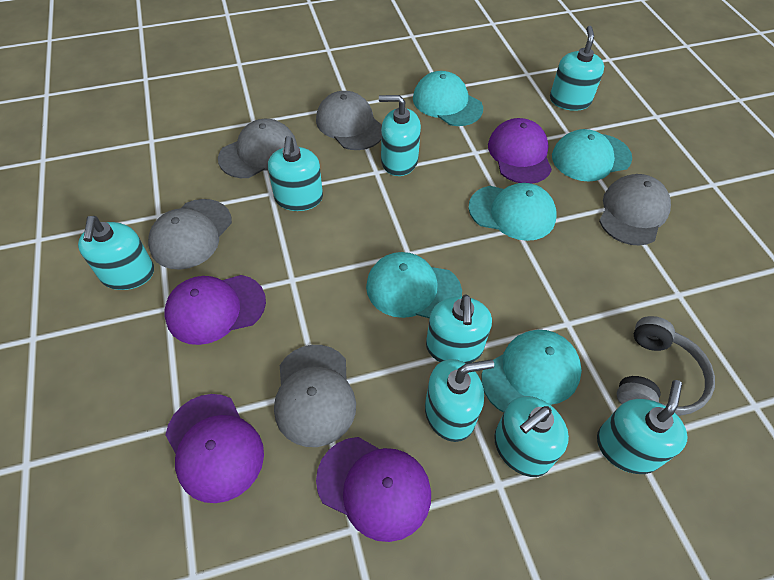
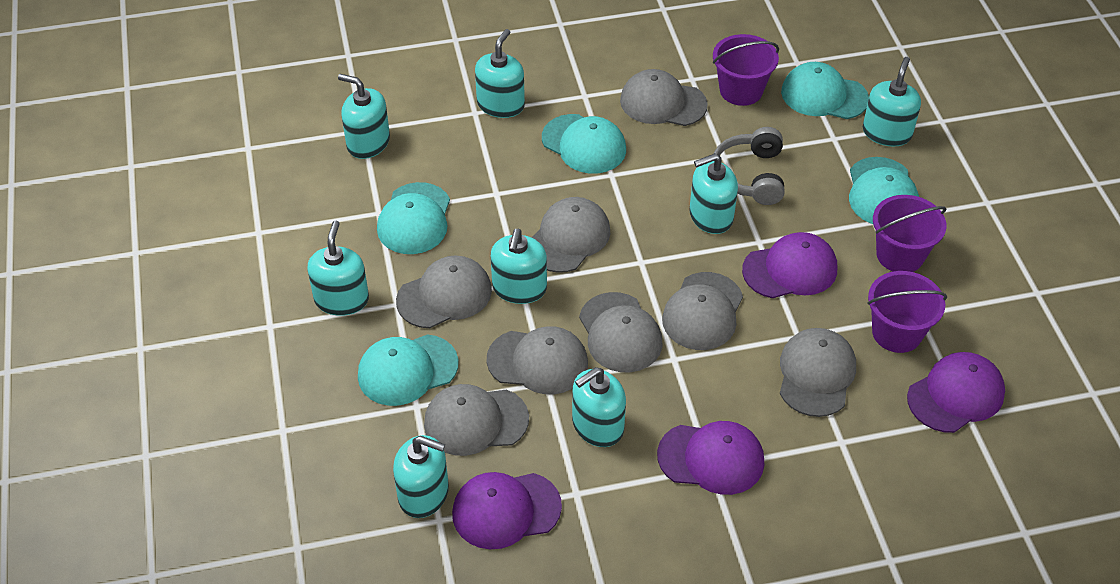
grey cap: 5 -> 8
purple bucket: 0 -> 3

